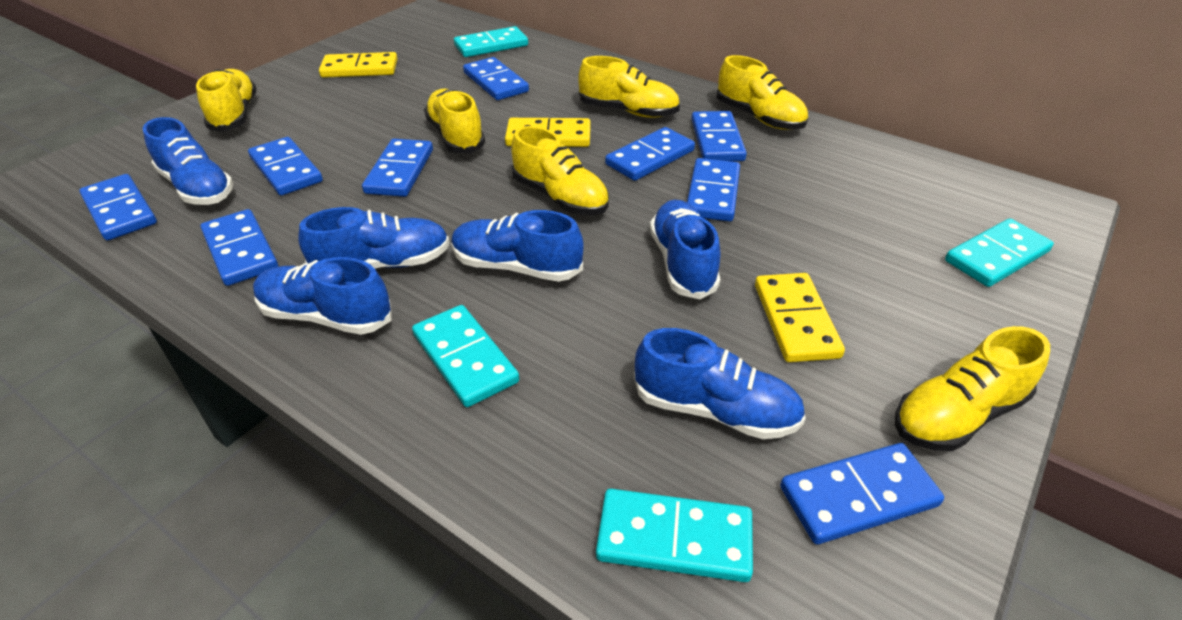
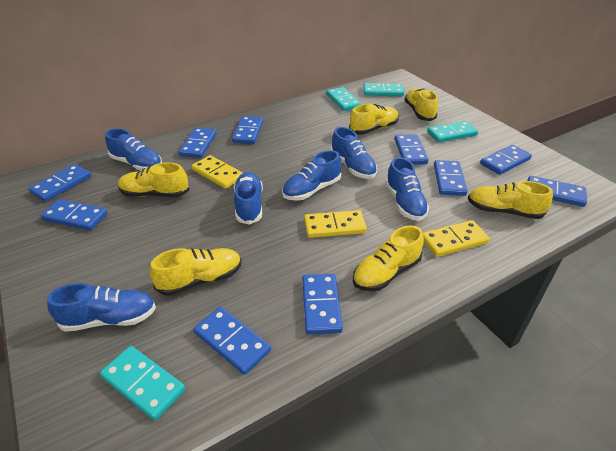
blue domino: 9 -> 10

